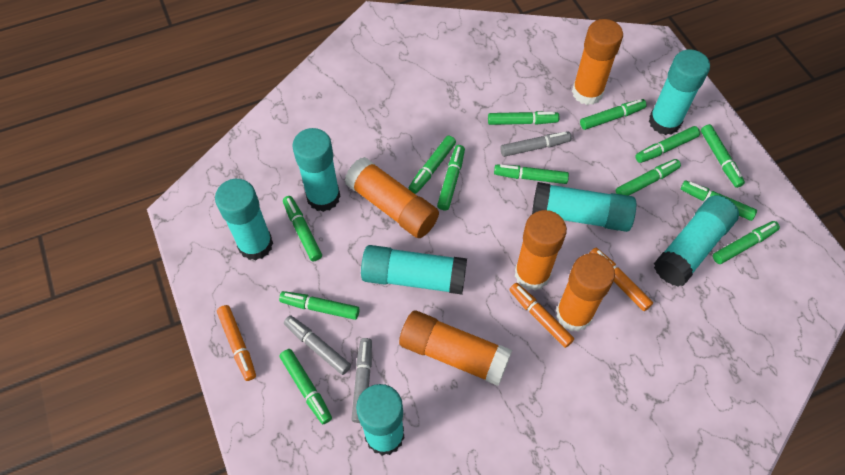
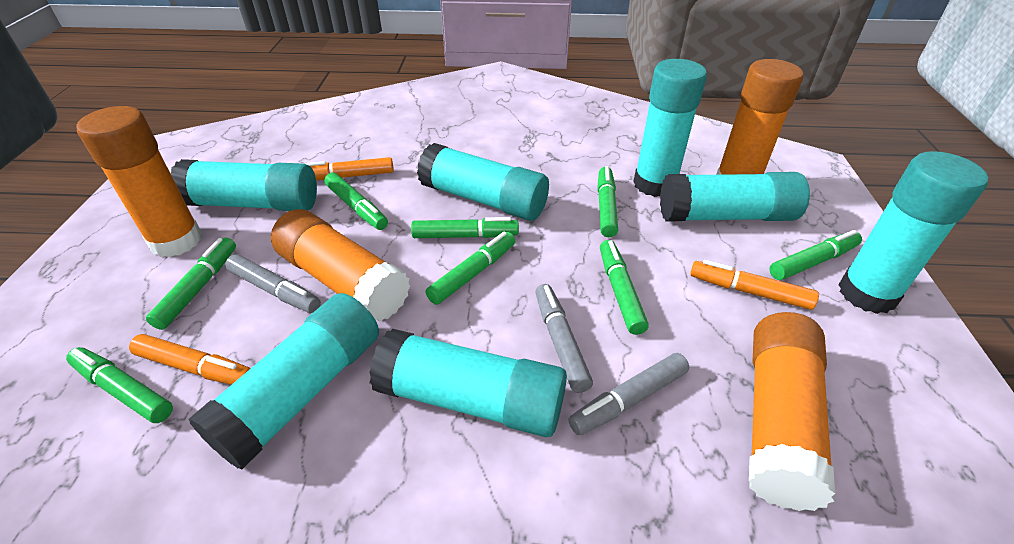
green marker: 13 -> 8
orange glue stick: 5 -> 4

